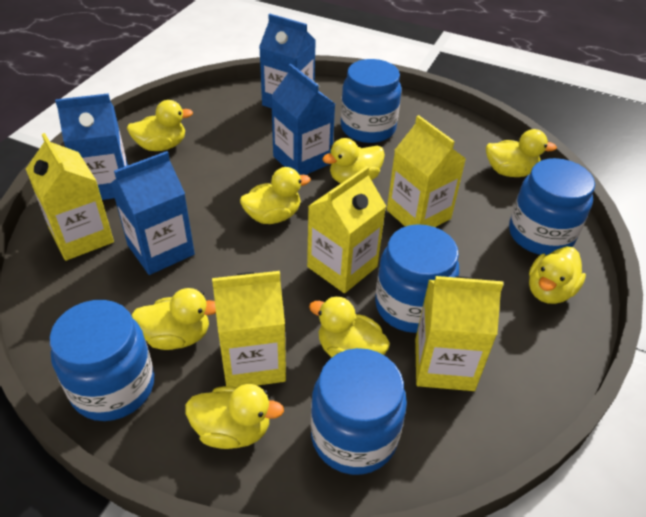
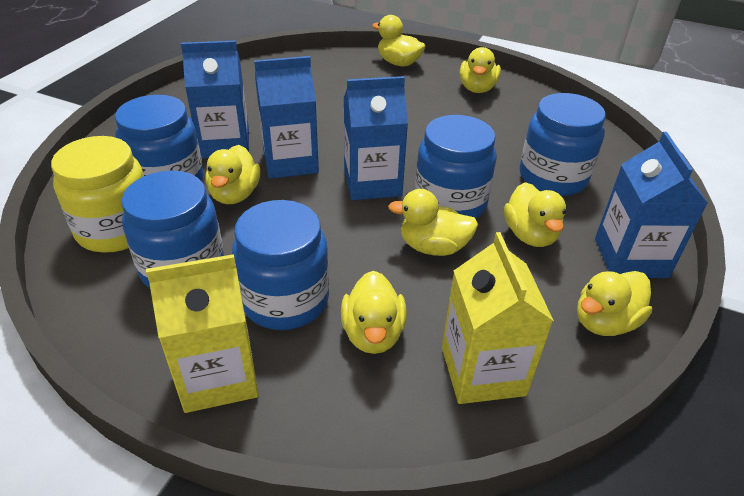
yellow carton: 5 -> 2
yellow duck: 8 -> 7
yellow jar: 0 -> 1

